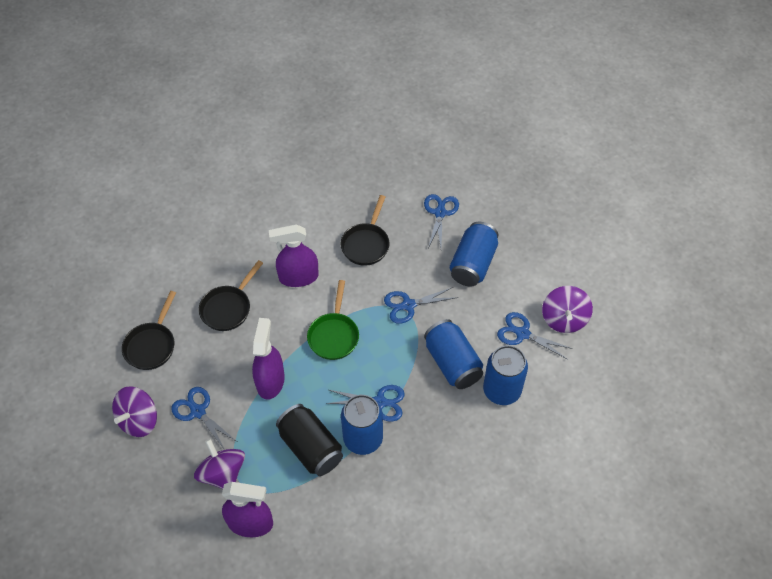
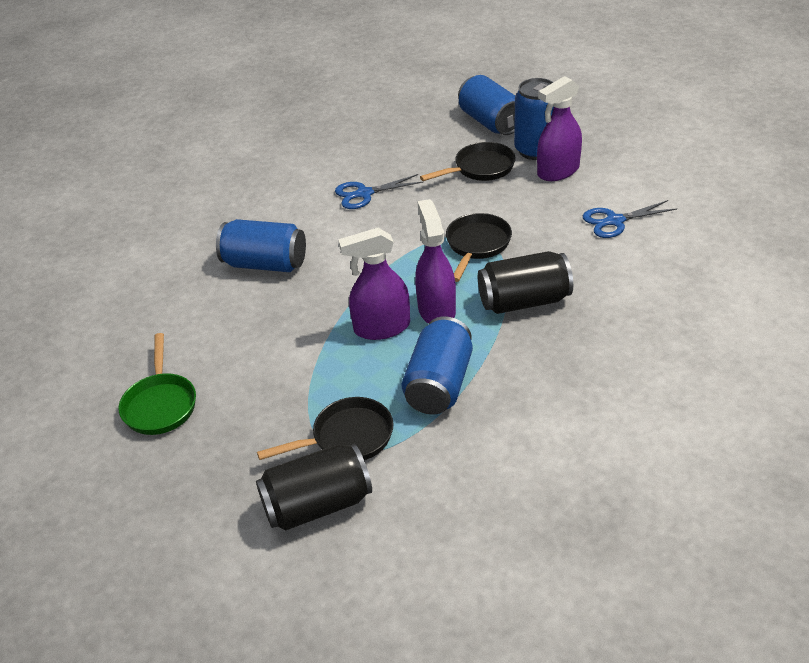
black can: 1 -> 2
blue scissors: 5 -> 2
purple spinning top: 3 -> 0

